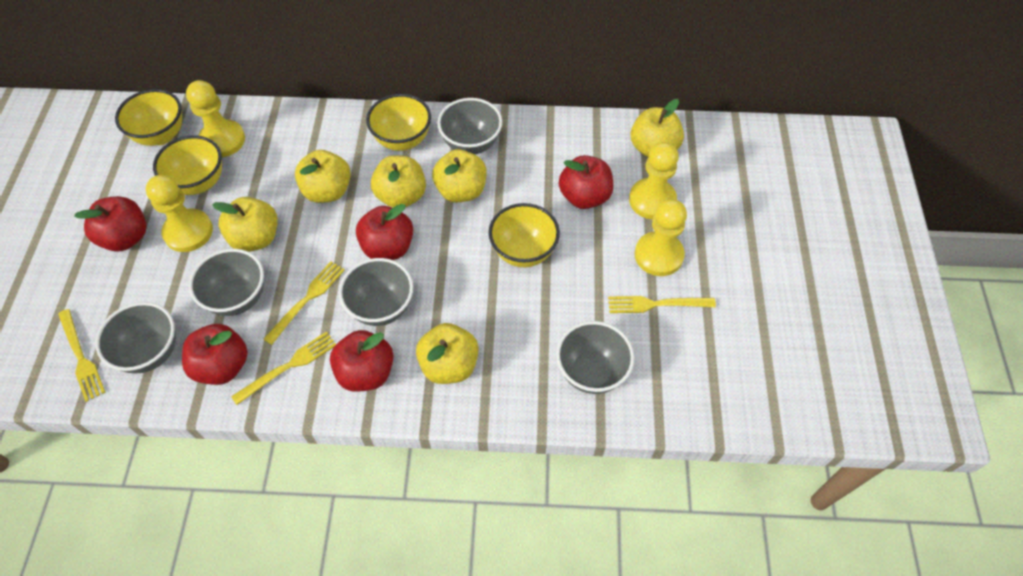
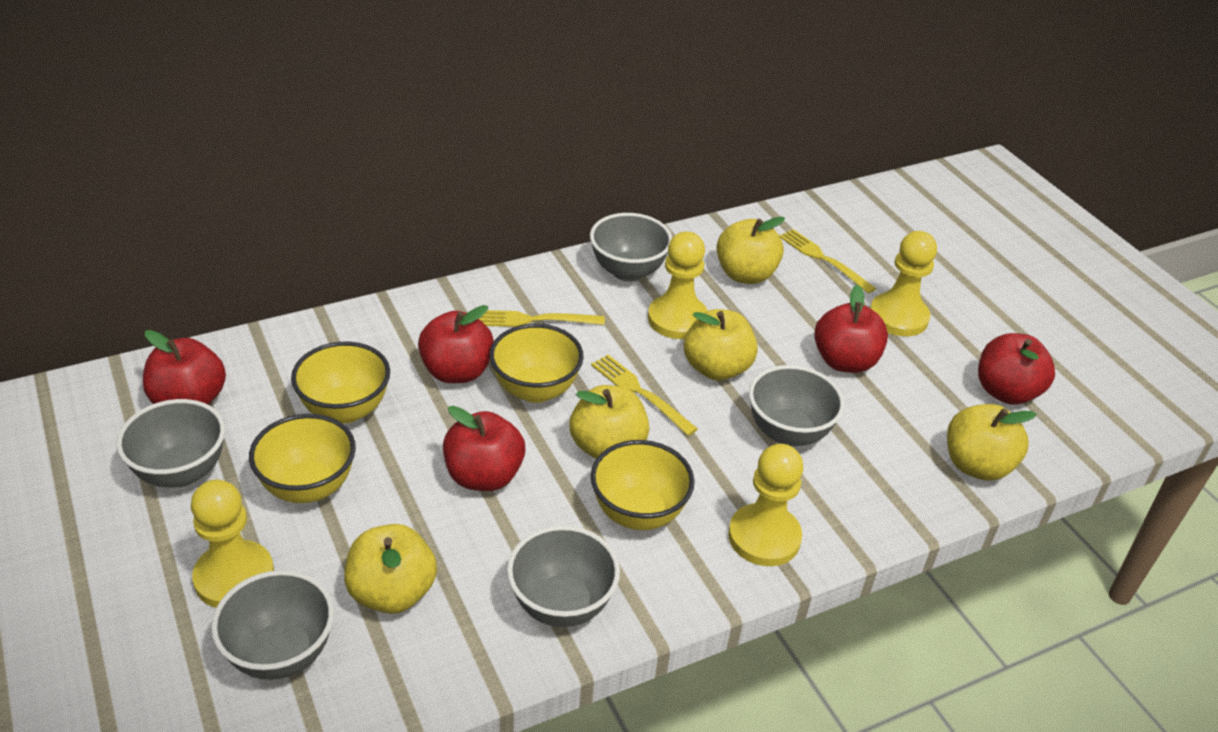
yellow apple: 6 -> 5
yellow fork: 4 -> 3

